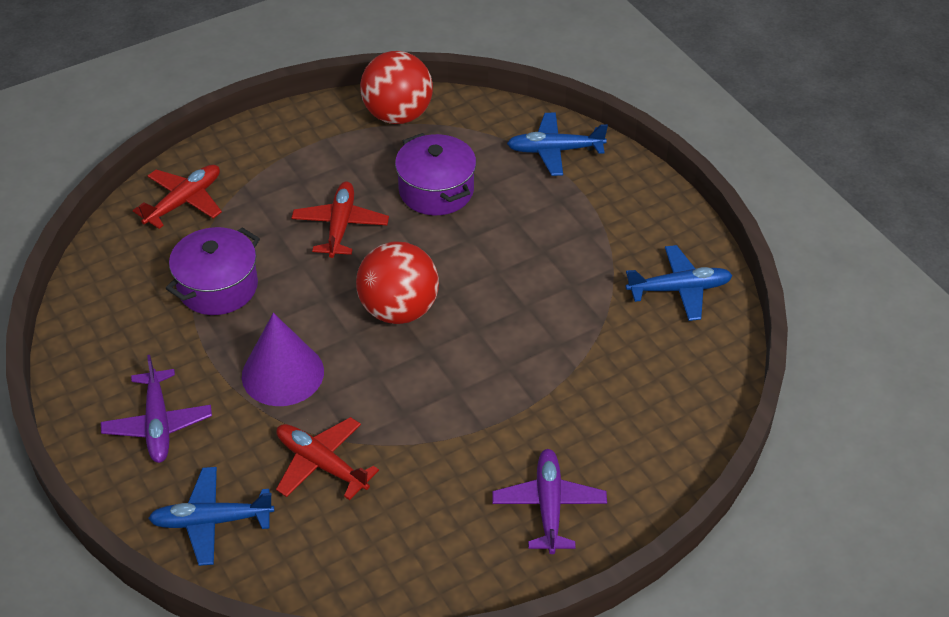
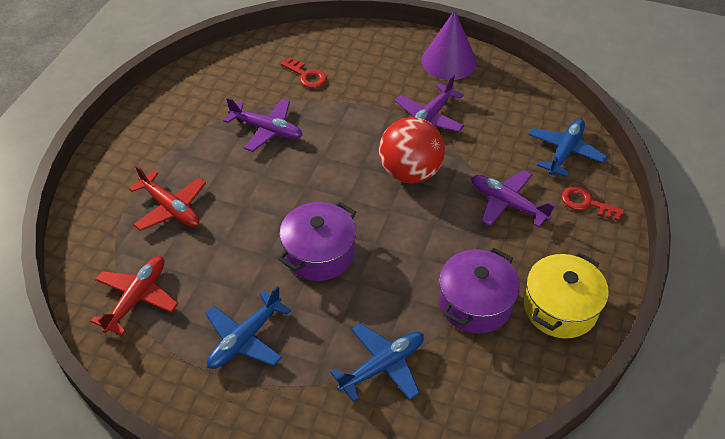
purple plane: 2 -> 3
red ball: 2 -> 1
red key: 0 -> 2
red plane: 3 -> 2
yellow pot: 0 -> 1

